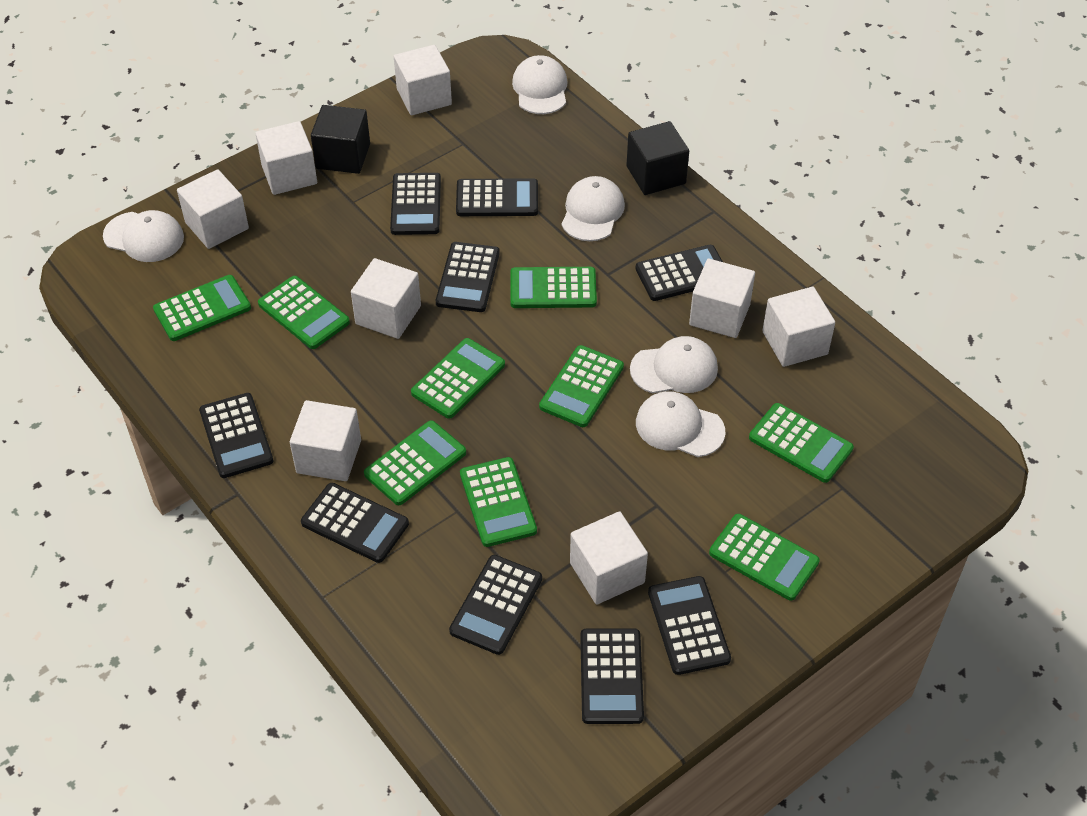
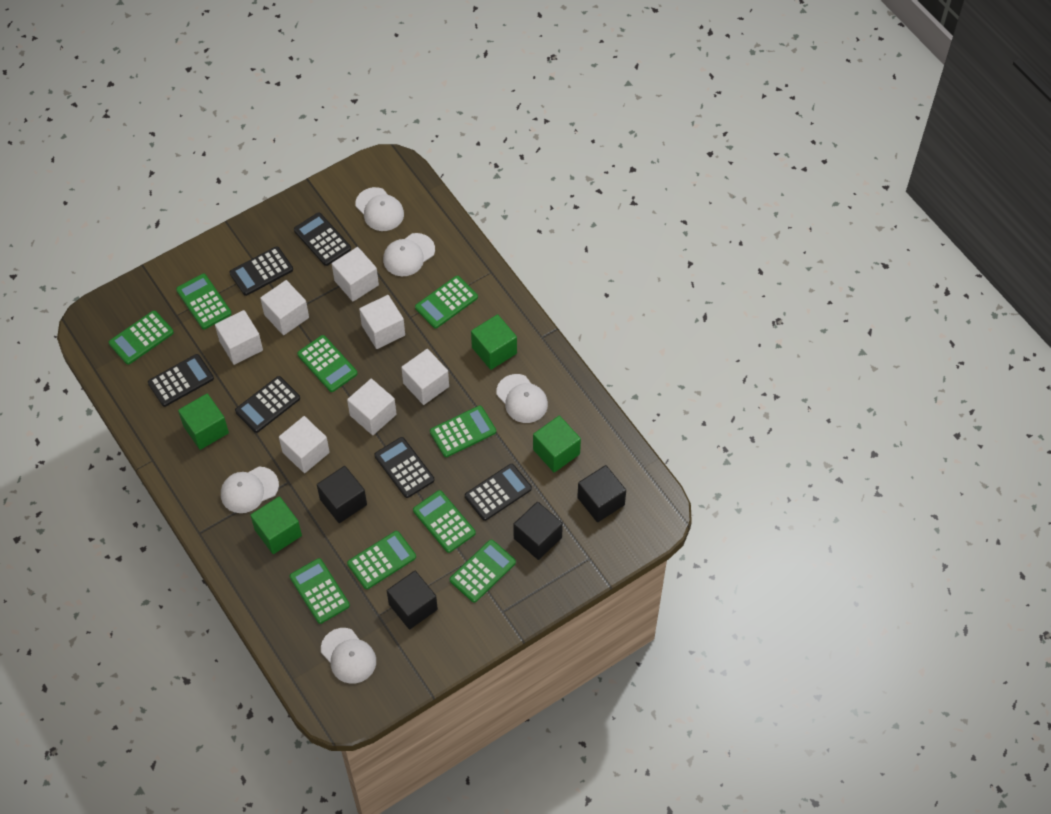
black calculator: 9 -> 6
black cube: 2 -> 4
green cube: 0 -> 4
white cube: 8 -> 7

